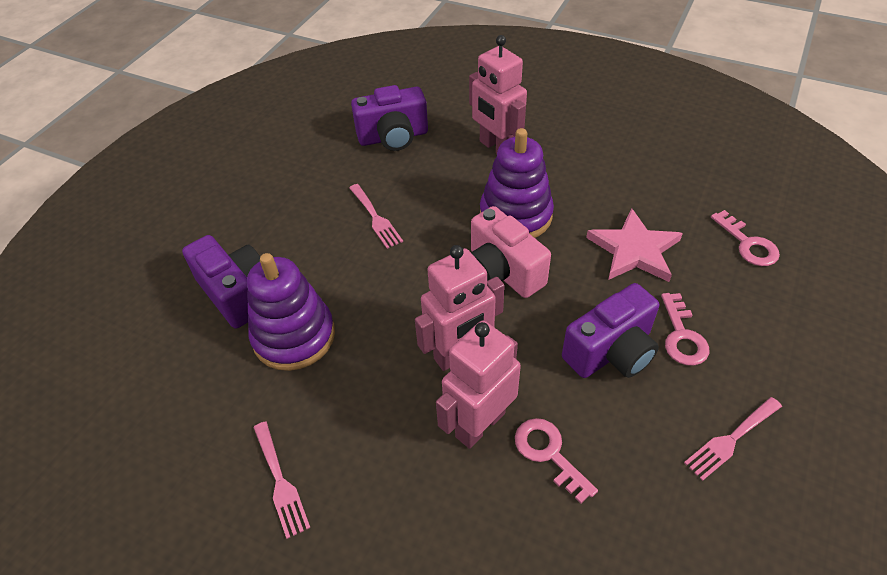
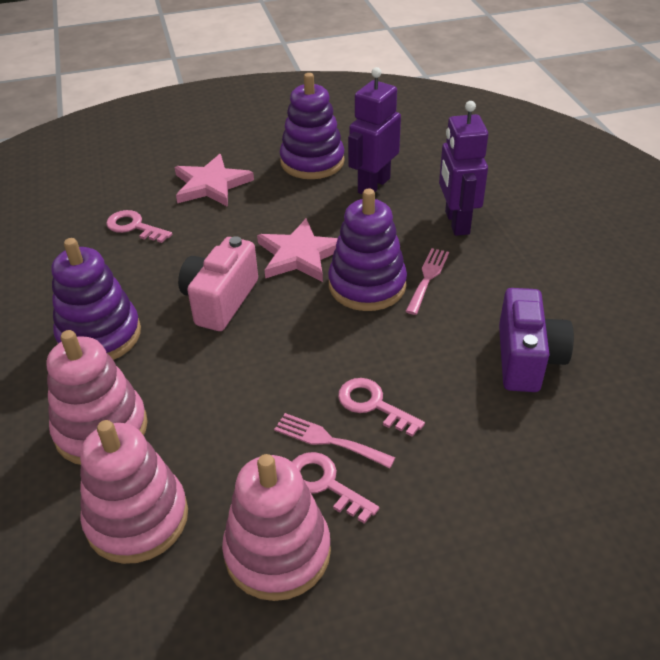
pink fork: 3 -> 2
pink robot: 3 -> 0
pink stacking toy: 0 -> 3
pink star: 1 -> 2
purple camera: 3 -> 1
purple robot: 0 -> 2
purple stacking toy: 2 -> 3

